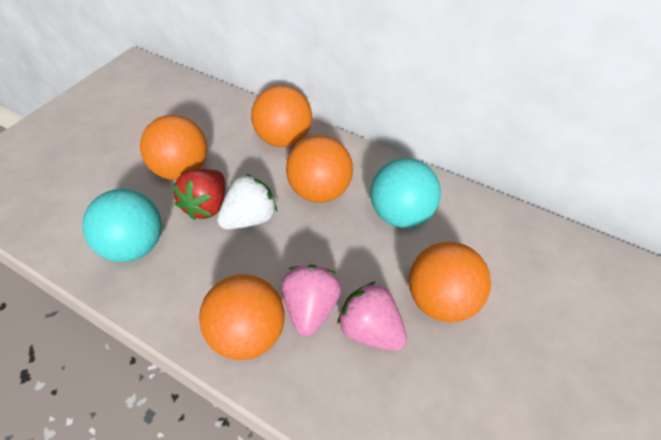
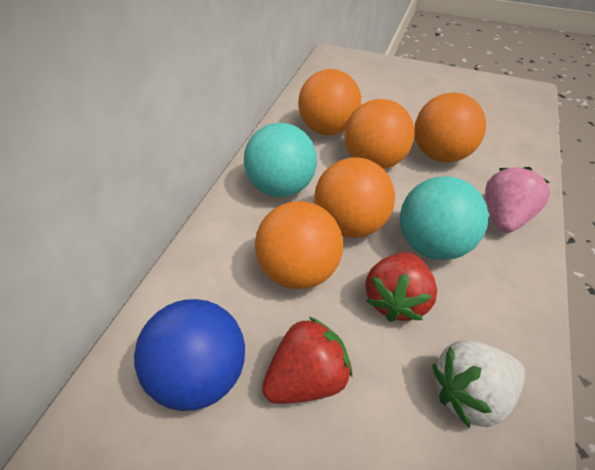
blue ball: 0 -> 1
pink strawberry: 2 -> 1
red strawberry: 1 -> 2

